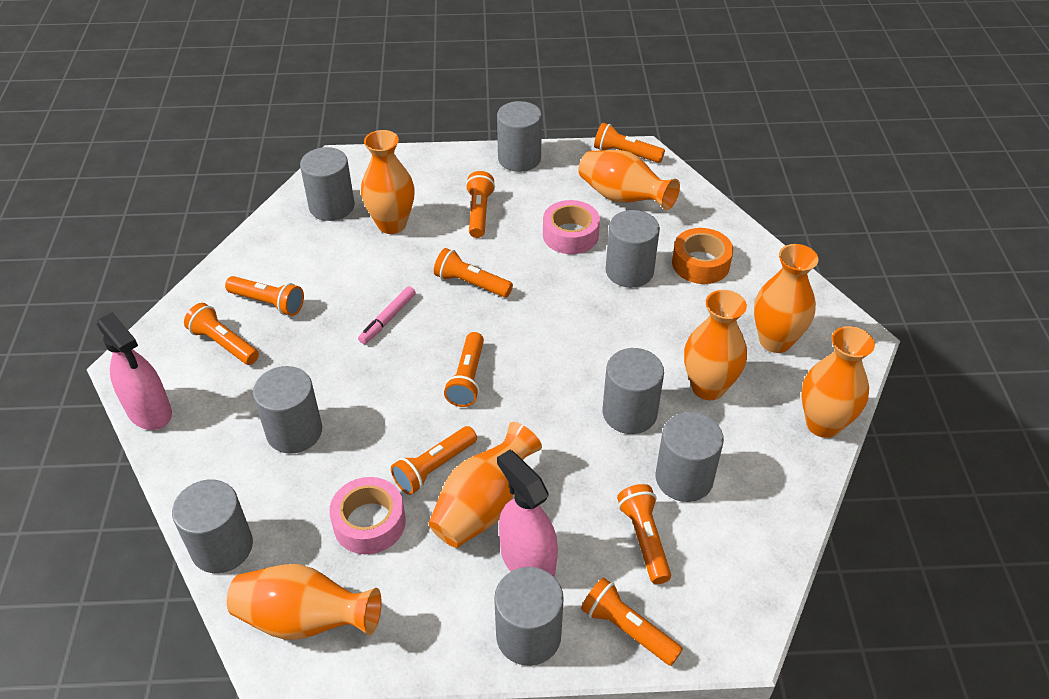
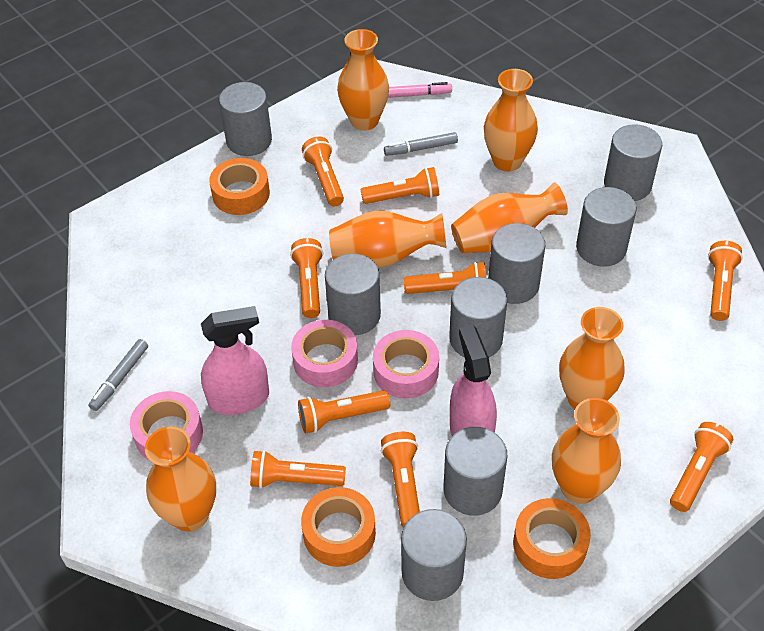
grey marker: 0 -> 2
orange tape: 1 -> 3
pink tape: 2 -> 3

